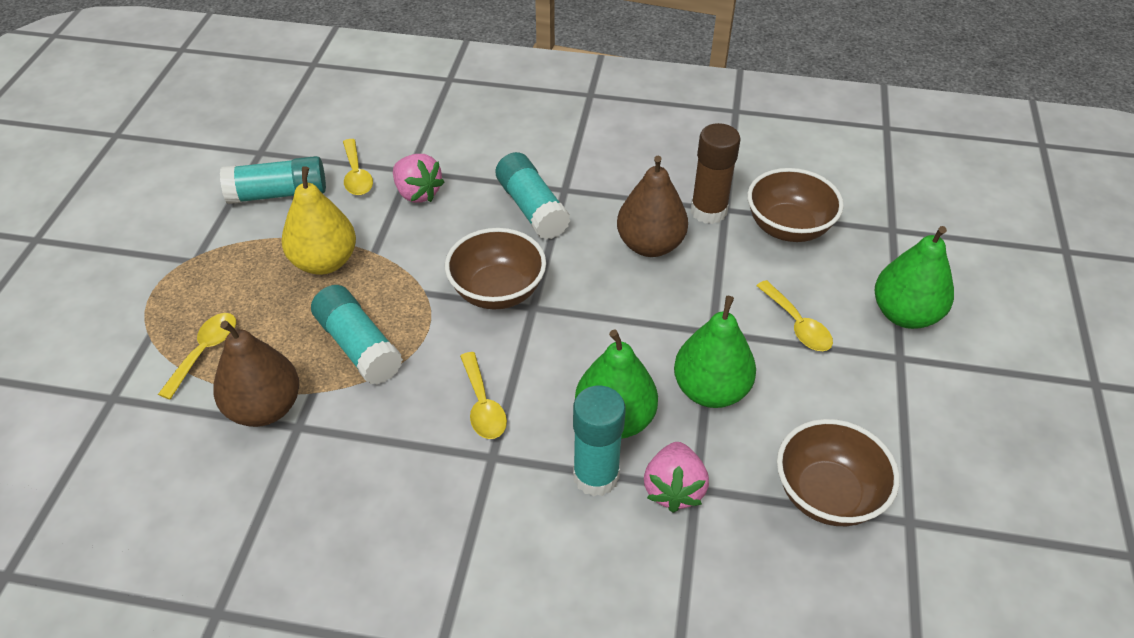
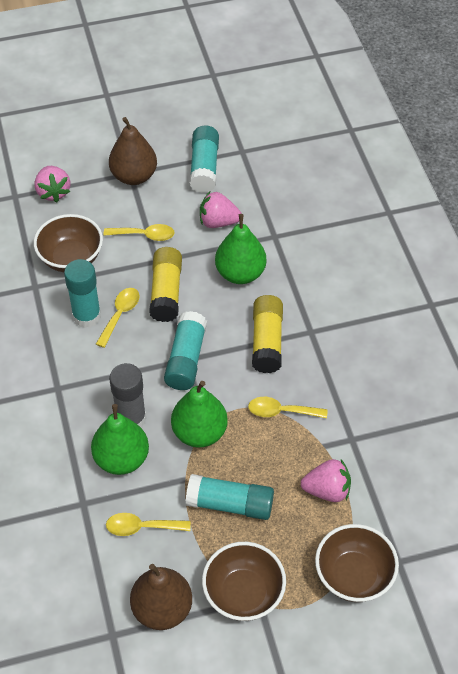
brown glue stick: 1 -> 0
grey glue stick: 0 -> 1
pink strawberry: 2 -> 3
yellow glue stick: 0 -> 2
yellow pear: 1 -> 0

